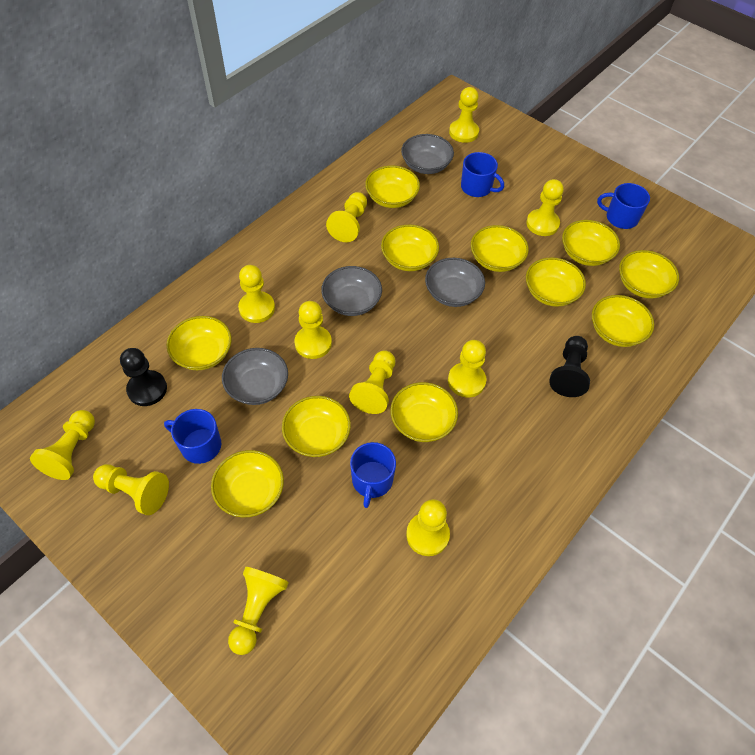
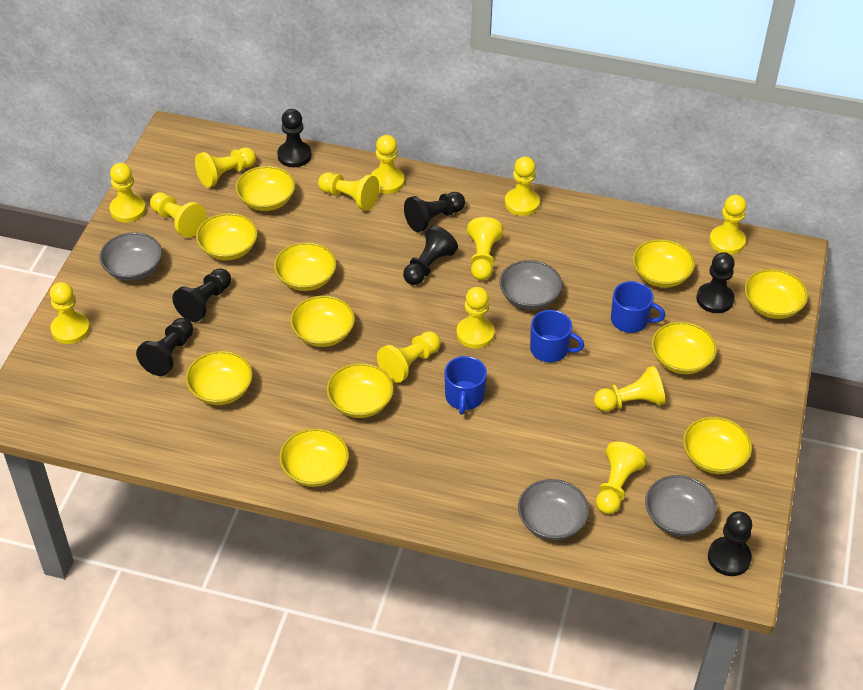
black pawn: 2 -> 7
blue mug: 4 -> 3
yellow pawn: 11 -> 13

